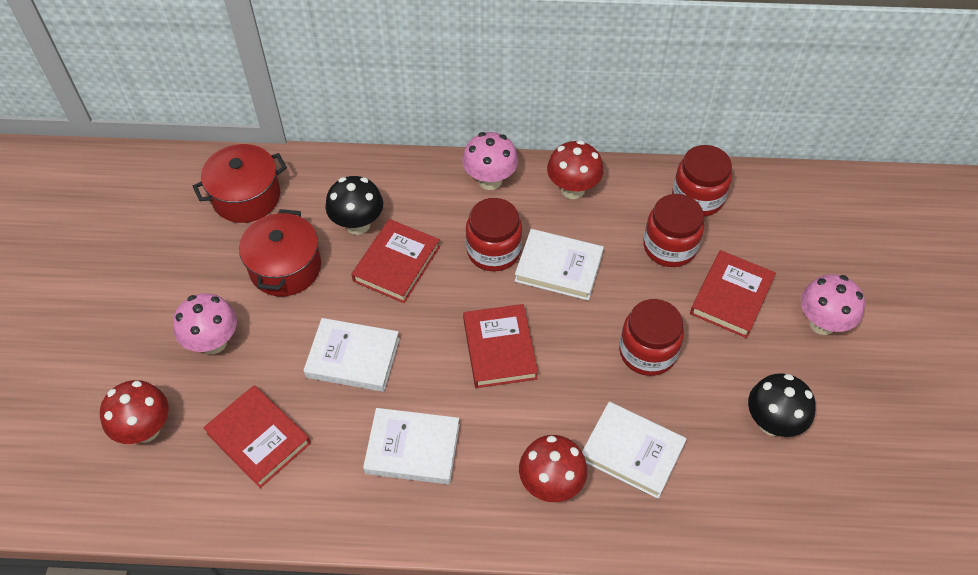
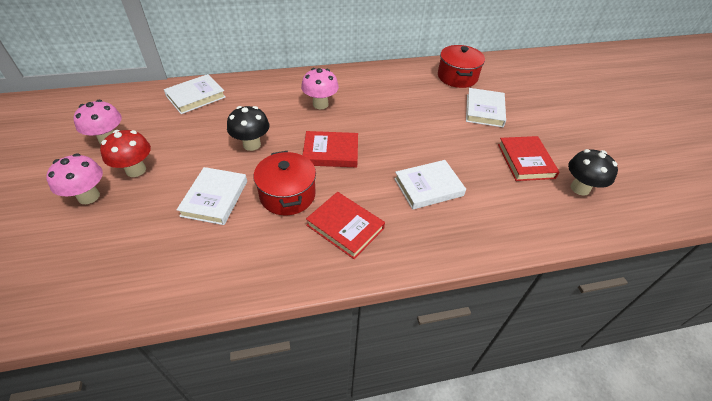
red book: 4 -> 3
red jar: 4 -> 0
red mushroom: 3 -> 1

